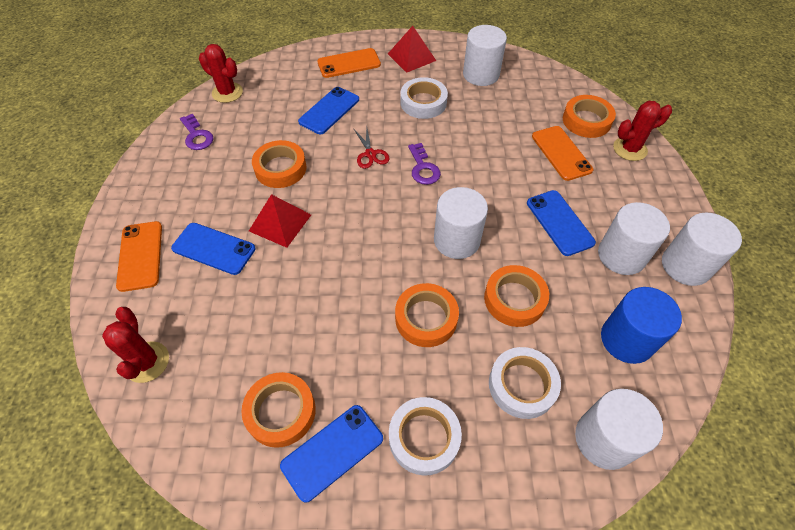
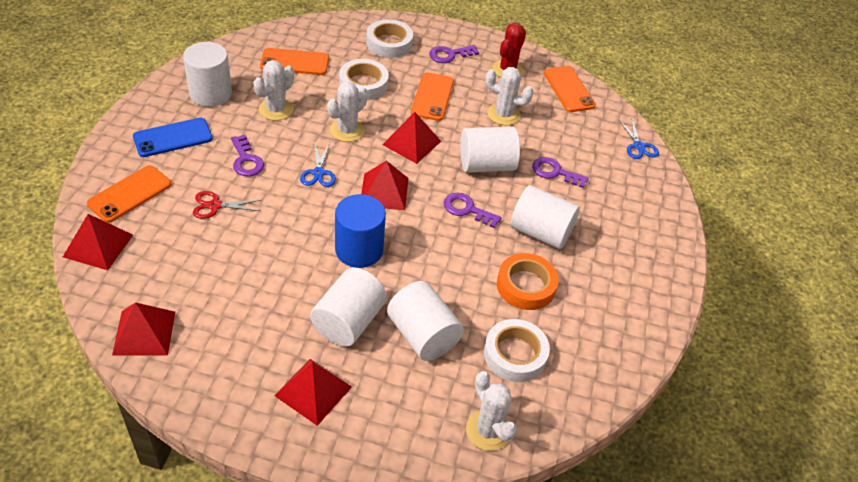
blue phone: 4 -> 1
blue scissors: 0 -> 2
orange phone: 3 -> 4
orange tape: 5 -> 1
purple key: 2 -> 4
red cactus: 3 -> 1
red pyramid: 2 -> 5
white cactus: 0 -> 4

